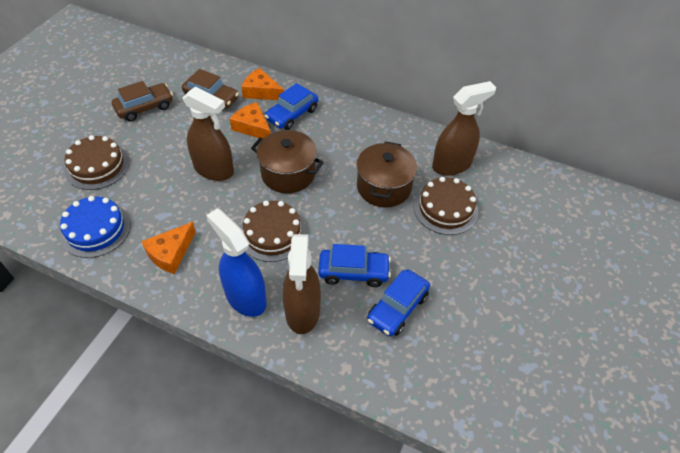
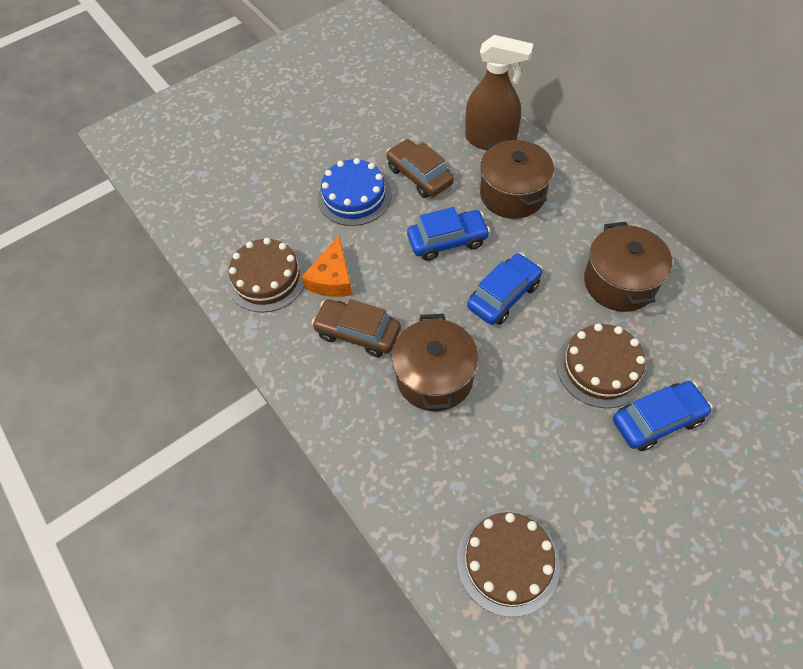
blue spray bottle: 1 -> 0
brown pot: 2 -> 3
brown spray bottle: 3 -> 1
orange cheese: 3 -> 1

